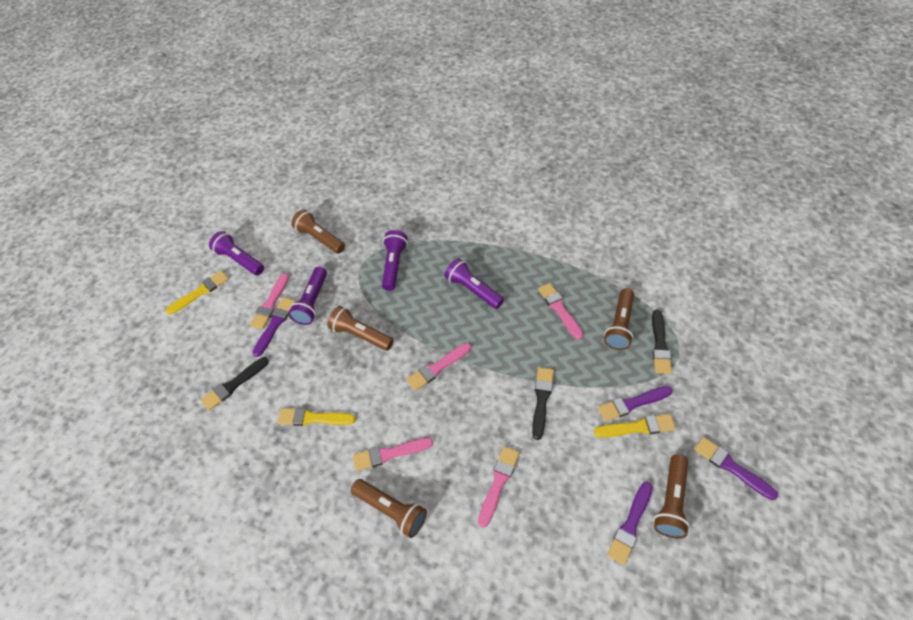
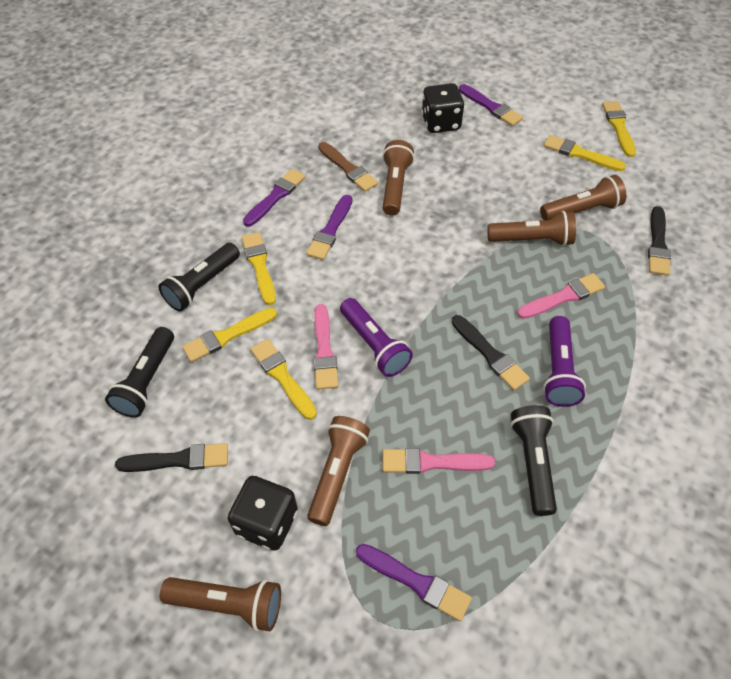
black dice: 0 -> 2
black flashlight: 0 -> 3
brown brush: 0 -> 1
pink brush: 5 -> 3
purple flashlight: 4 -> 2
yellow brush: 3 -> 5

